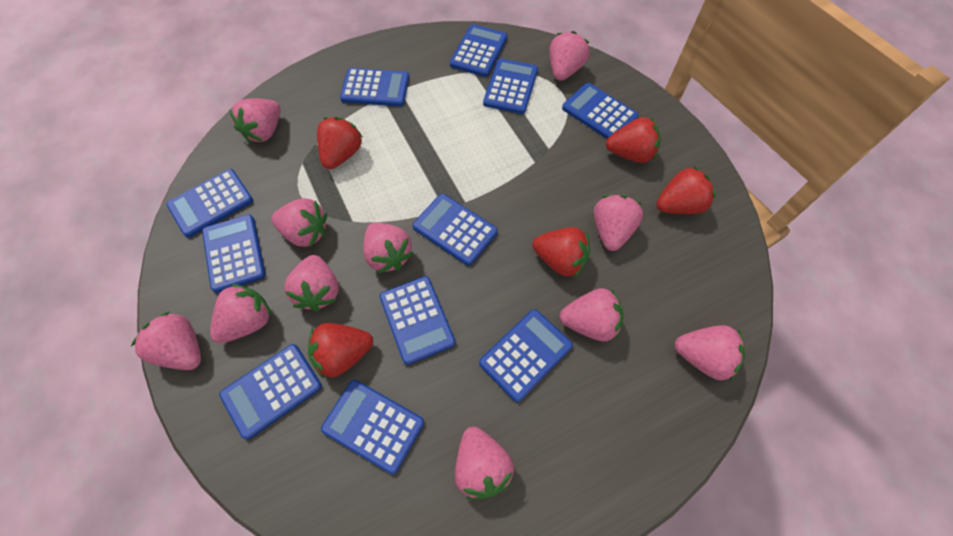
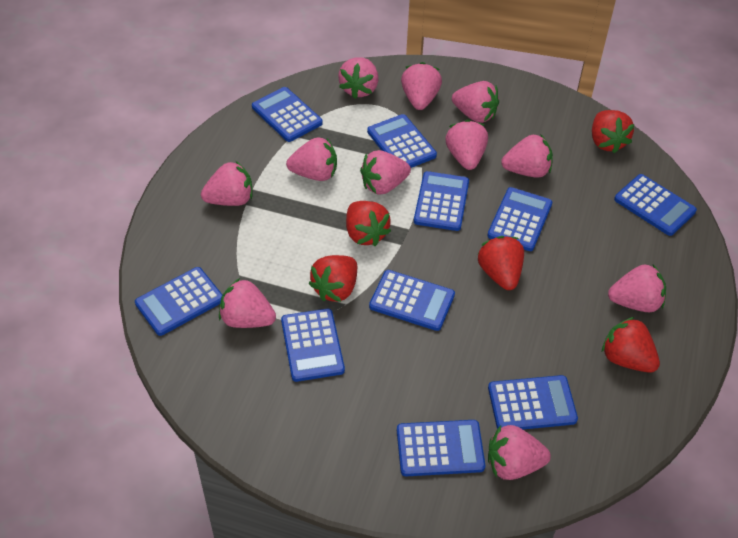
blue calculator: 11 -> 10

